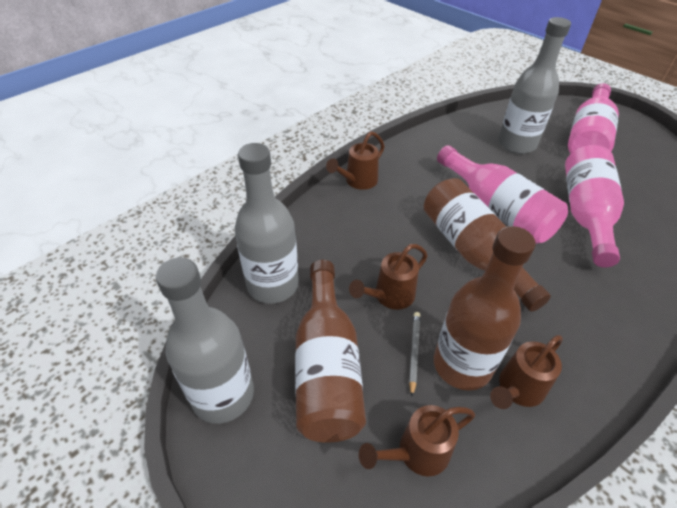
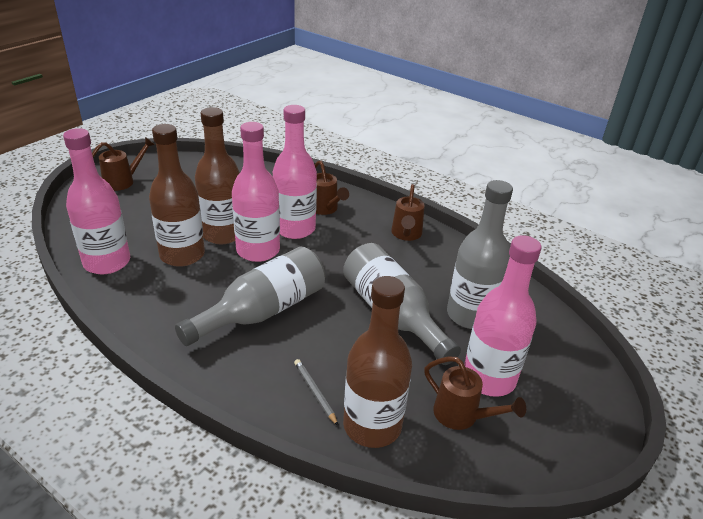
pink bottle: 3 -> 4

